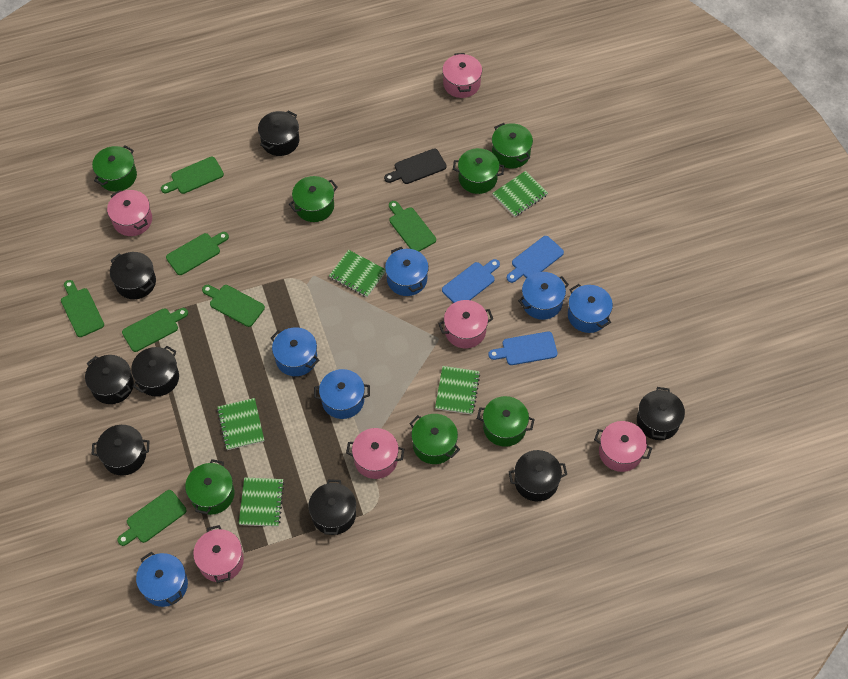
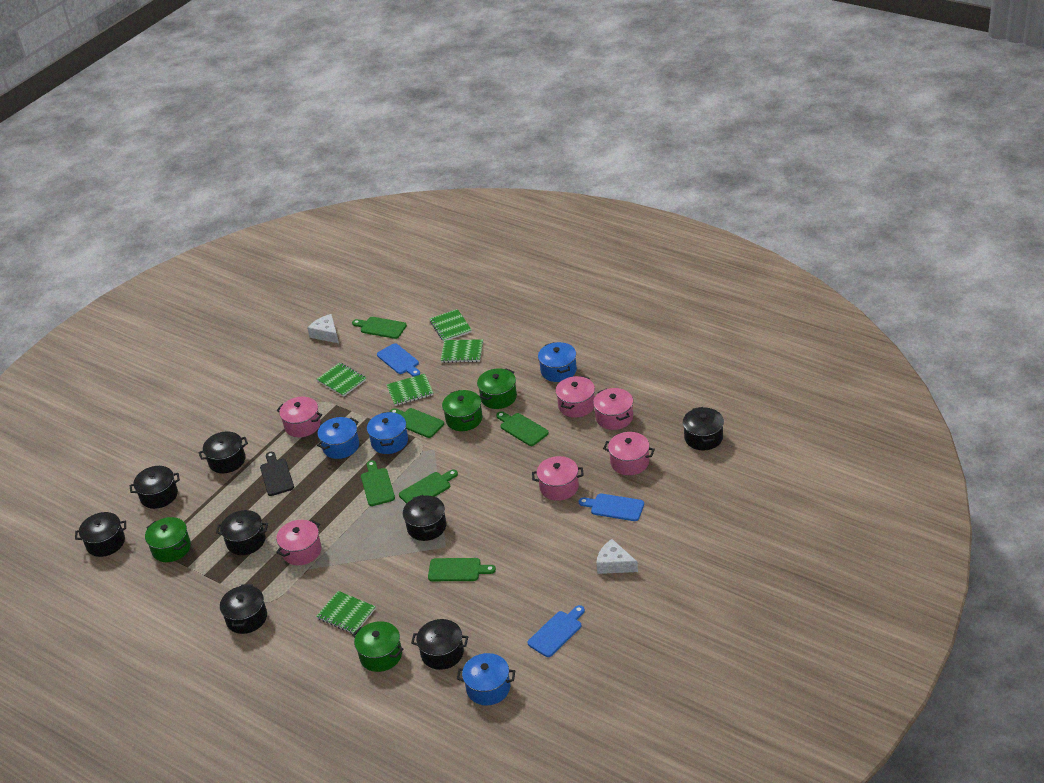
blue pot: 6 -> 4
green cutting board: 7 -> 6
green pot: 7 -> 4
white cheese: 0 -> 2

